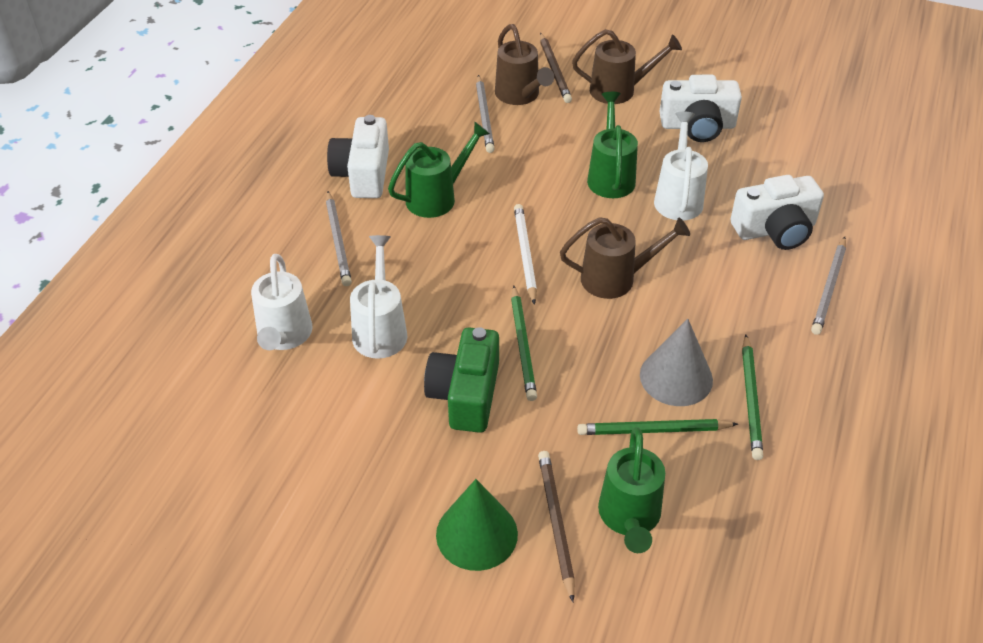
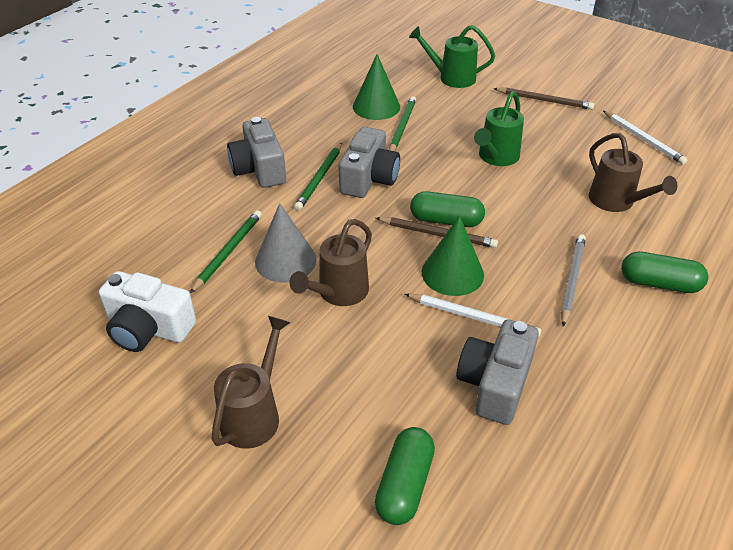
green camera: 1 -> 0
green capsule: 0 -> 3
green cone: 1 -> 2
green watering can: 3 -> 2
grey camera: 0 -> 3
grey pencil: 3 -> 1
white camera: 3 -> 1
white pencil: 1 -> 2
white watering can: 3 -> 0

